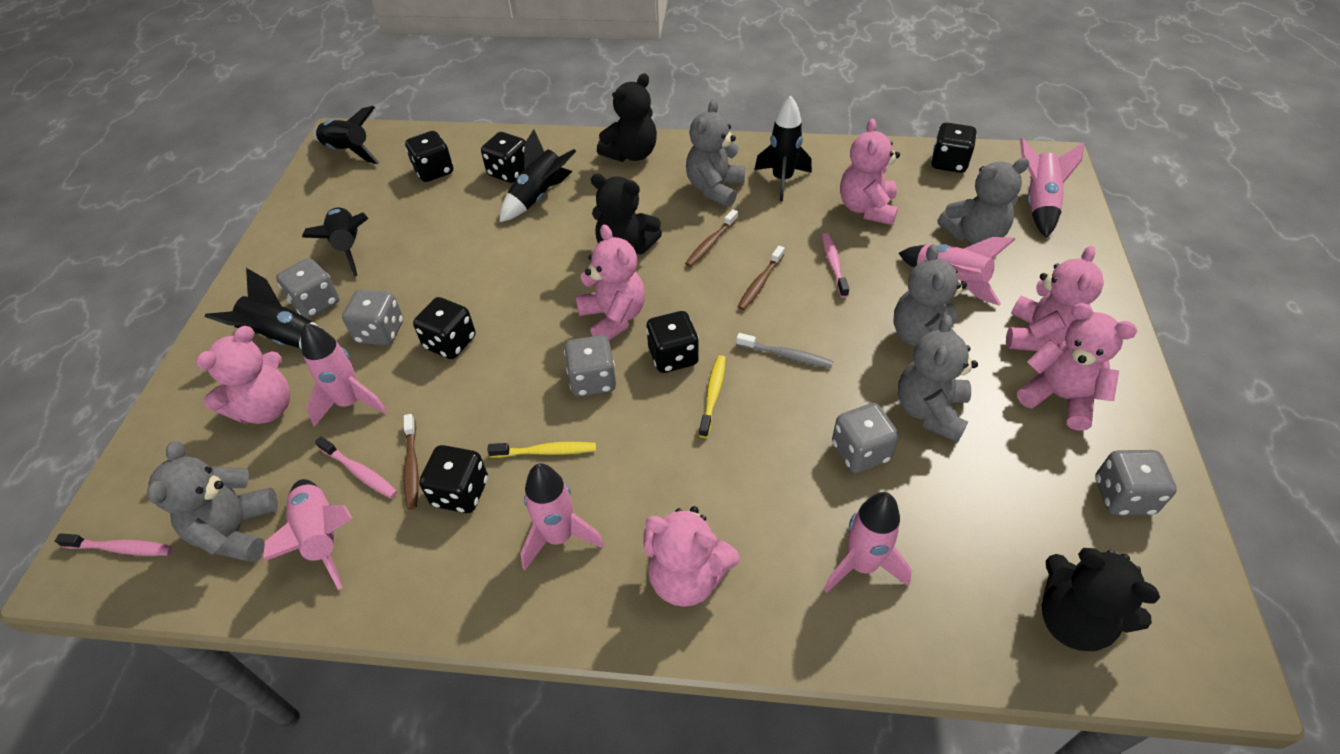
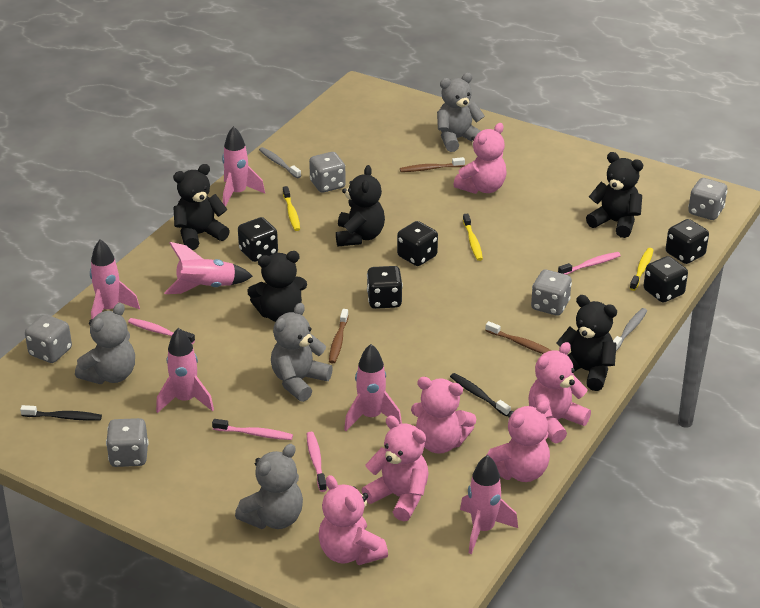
black dice: 6 -> 5
black rocket: 5 -> 0
black teddy bear: 3 -> 5
black toothbrush: 0 -> 2
grey teddy bear: 5 -> 4
grey toothbrush: 1 -> 2
pink toothbrush: 3 -> 4
yellow toothbrush: 2 -> 3

